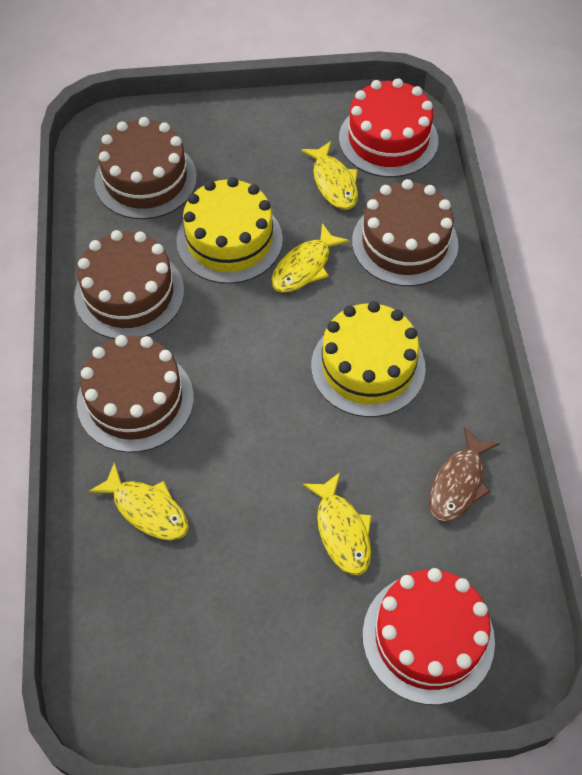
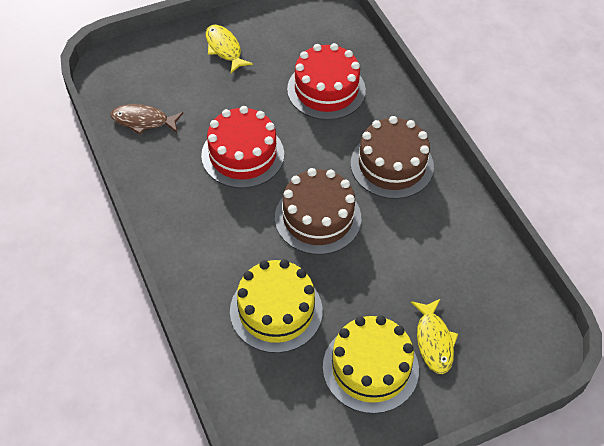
brown cake: 4 -> 2
yellow fish: 4 -> 2

